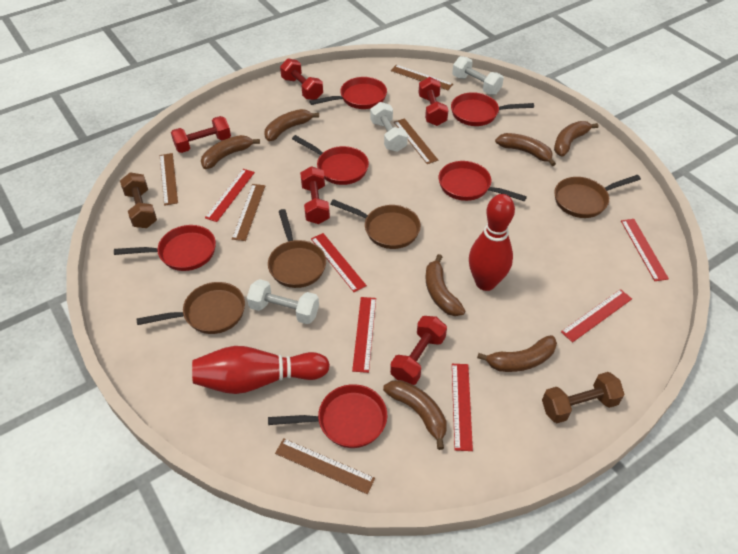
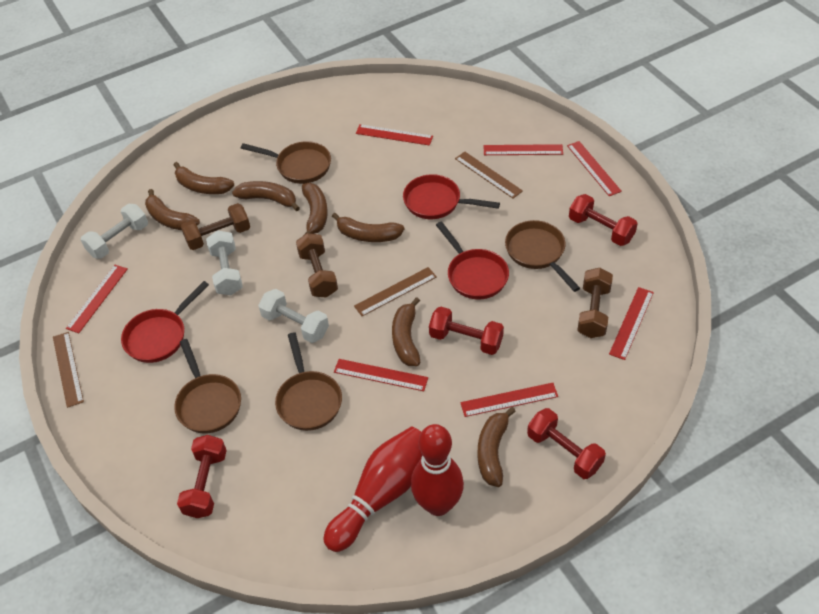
brown dumbbell: 2 -> 3
brown ruler: 5 -> 3
red dumbbell: 5 -> 4
red pan: 6 -> 3
red ruler: 6 -> 7

